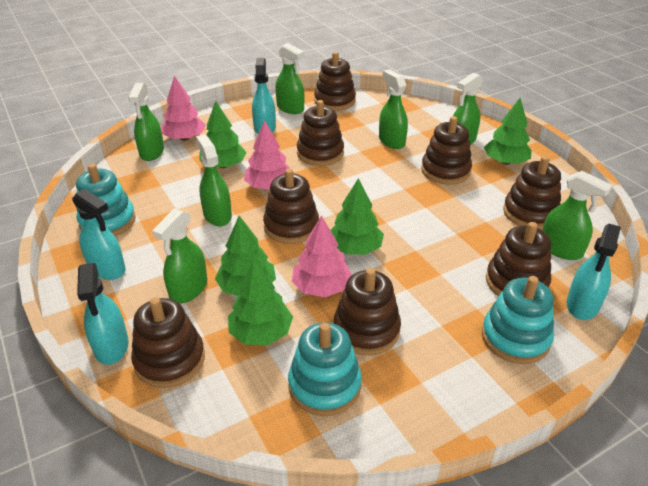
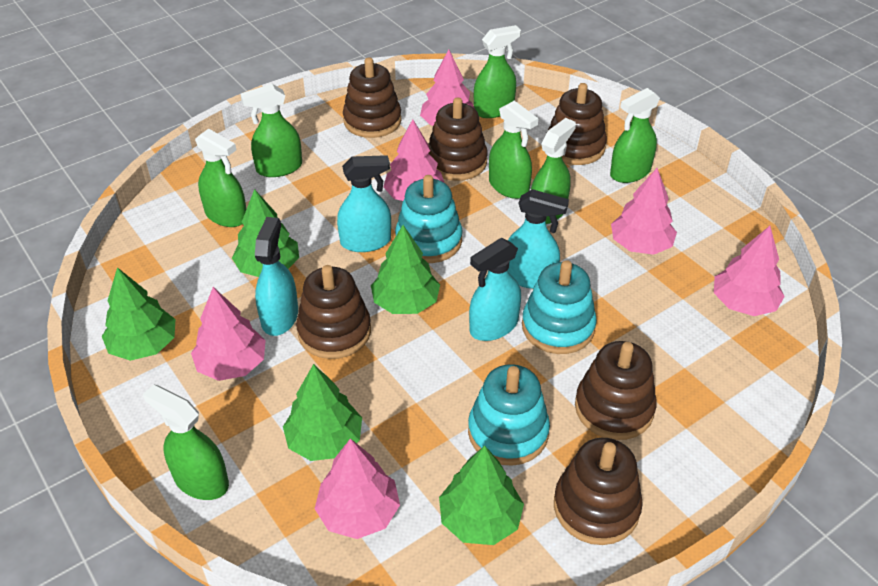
brown stacking toy: 8 -> 6
pink tree: 3 -> 6

